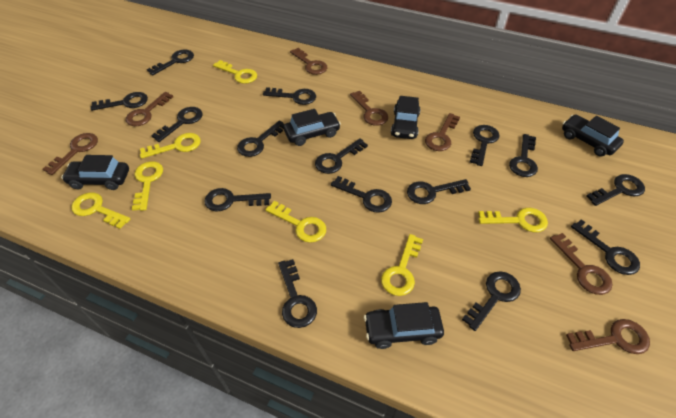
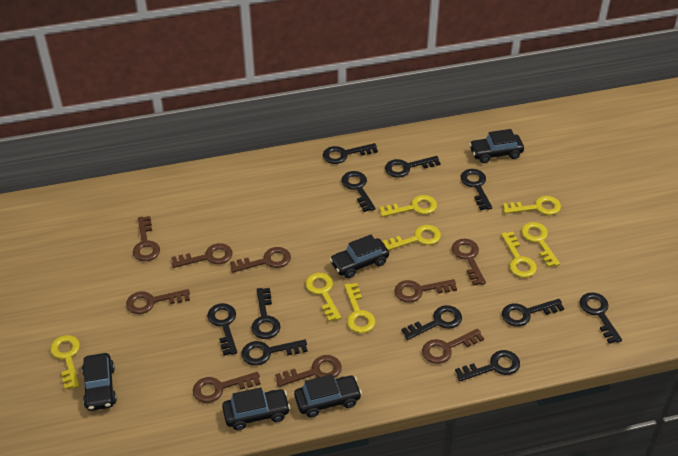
black key: 15 -> 11
brown key: 7 -> 9
yellow key: 7 -> 8

